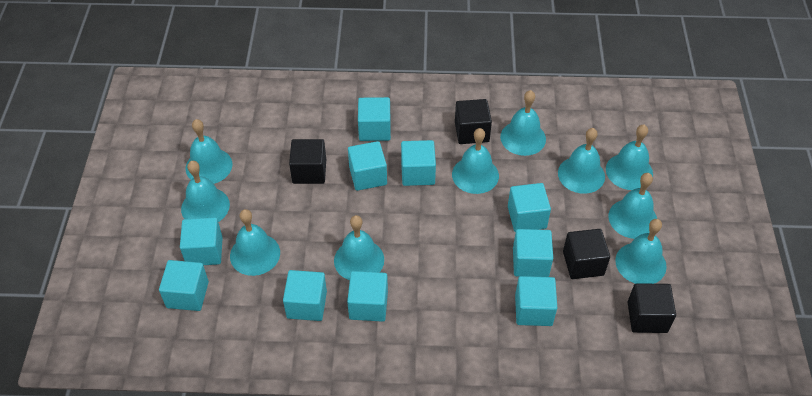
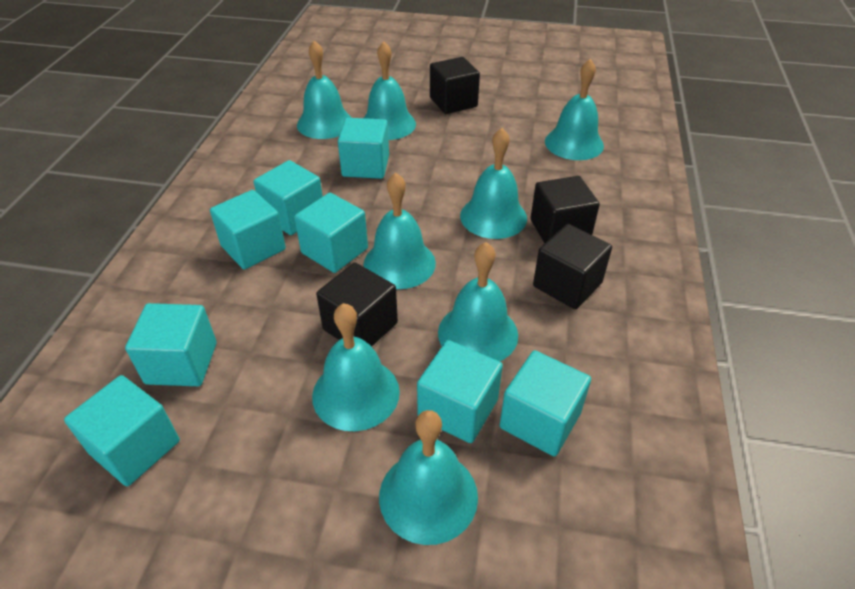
turquoise bell: 10 -> 8
turquoise cube: 10 -> 8

